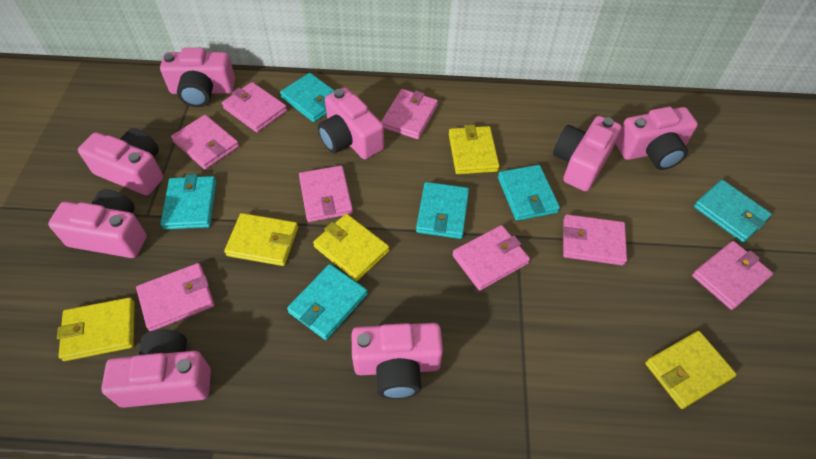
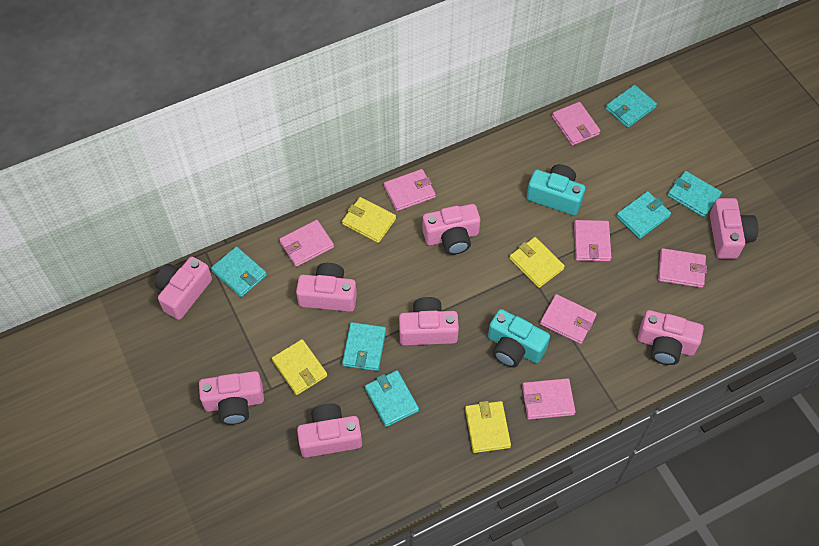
pink wallet: 8 -> 7
turquoise camera: 0 -> 2
yellow wallet: 5 -> 4

